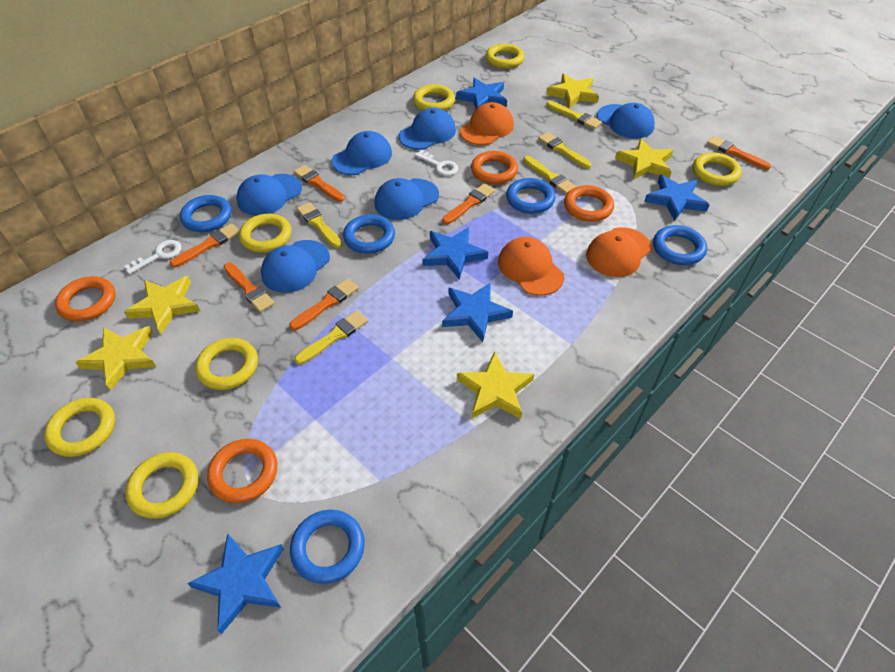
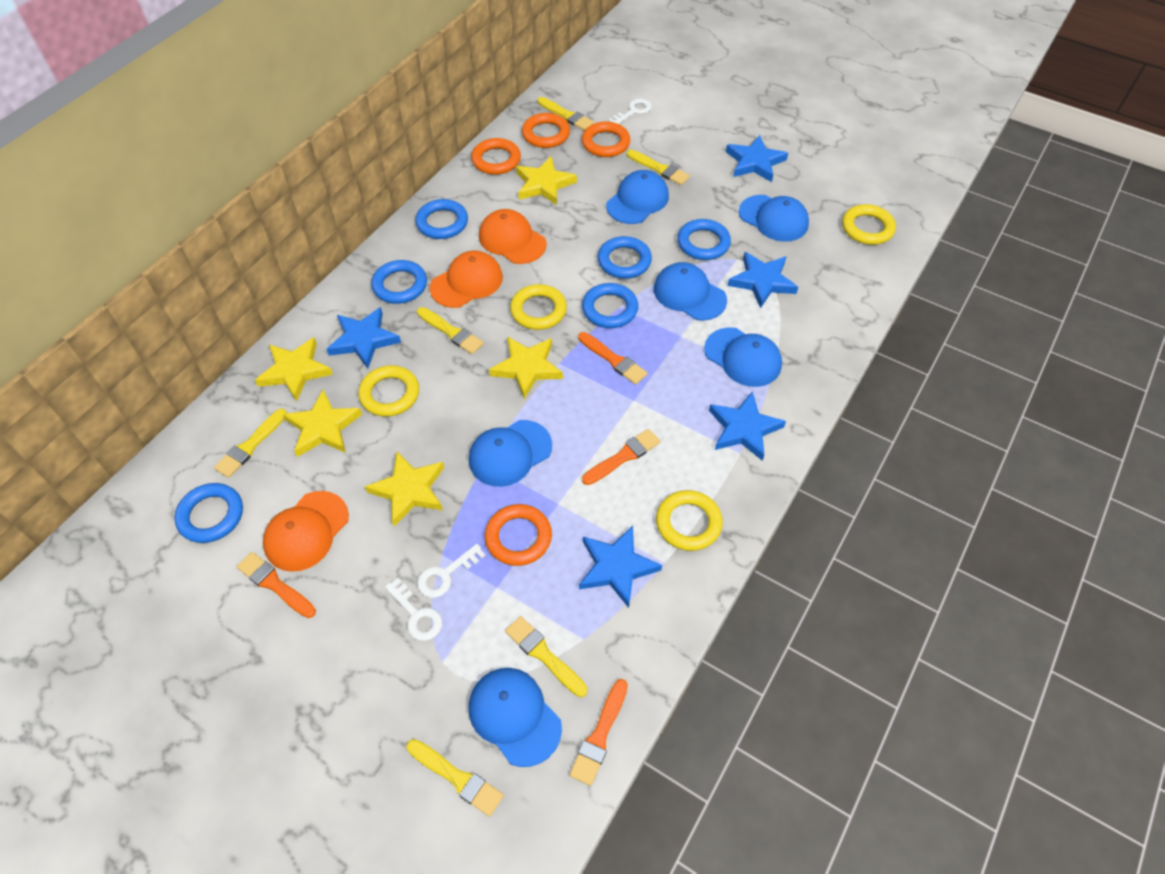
blue ring: 5 -> 6
orange brush: 6 -> 4
white key: 2 -> 3
yellow brush: 5 -> 6
yellow ring: 7 -> 4

